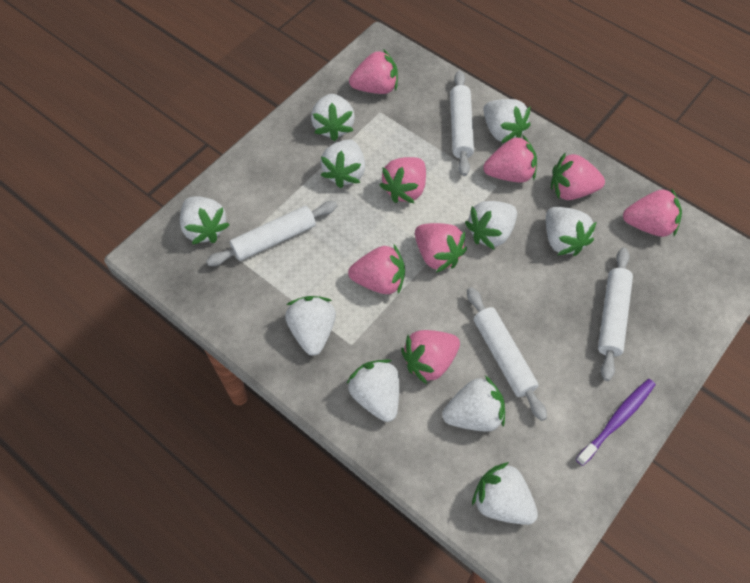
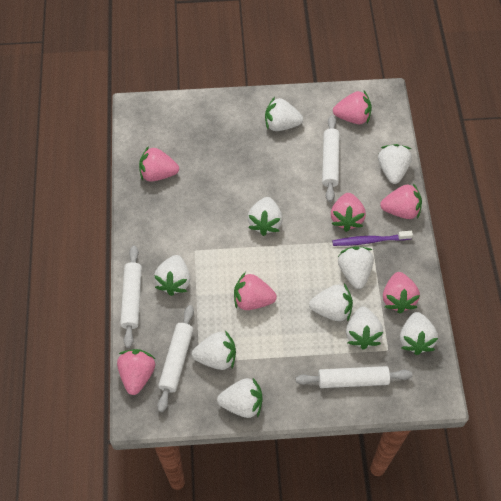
pink strawberry: 8 -> 7

